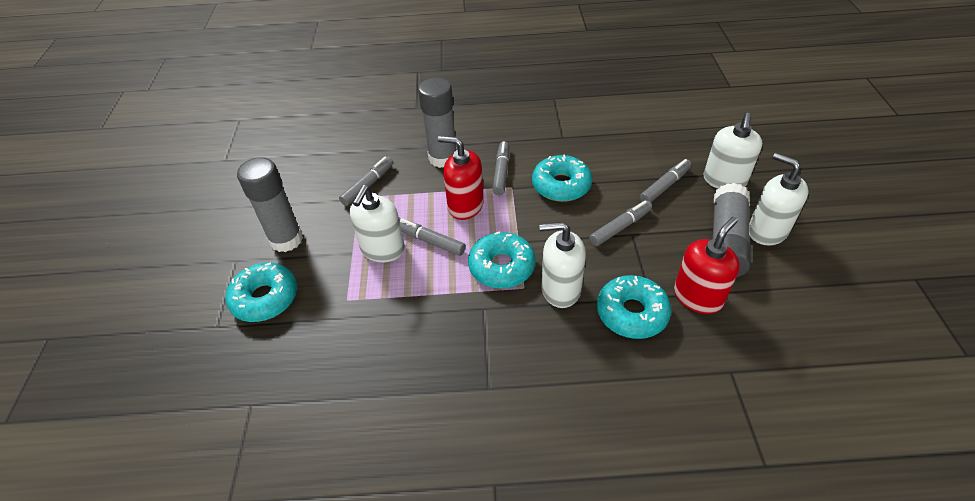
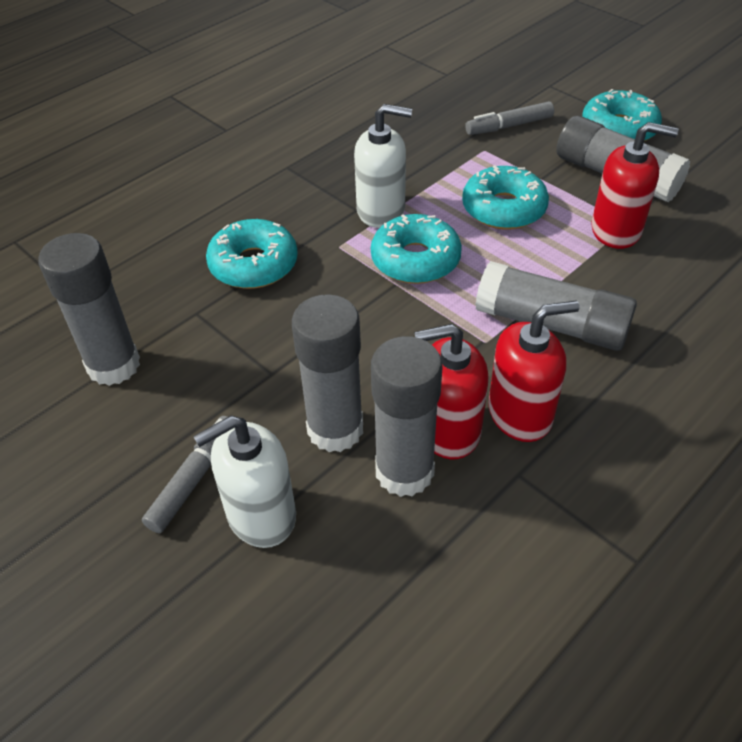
grey glue stick: 3 -> 5
grey marker: 5 -> 2
red soap dispenser: 2 -> 3
white soap dispenser: 4 -> 2

